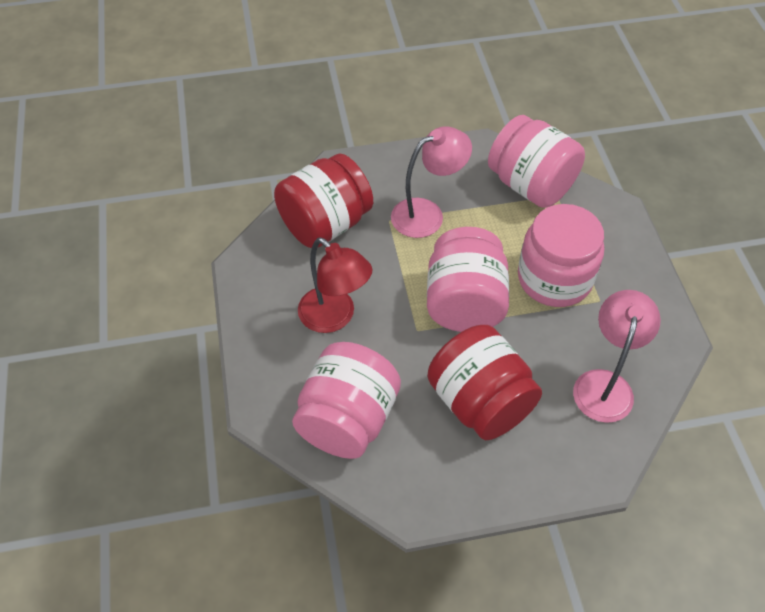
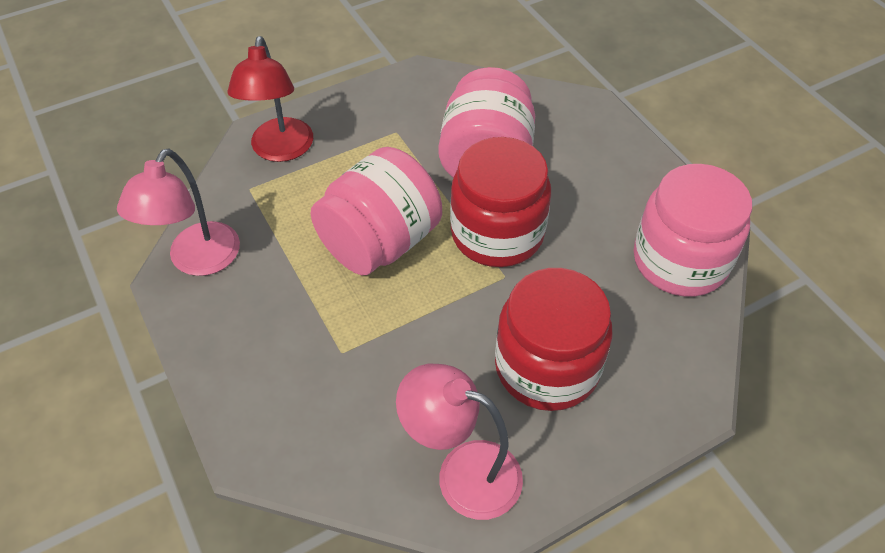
pink jar: 4 -> 3

